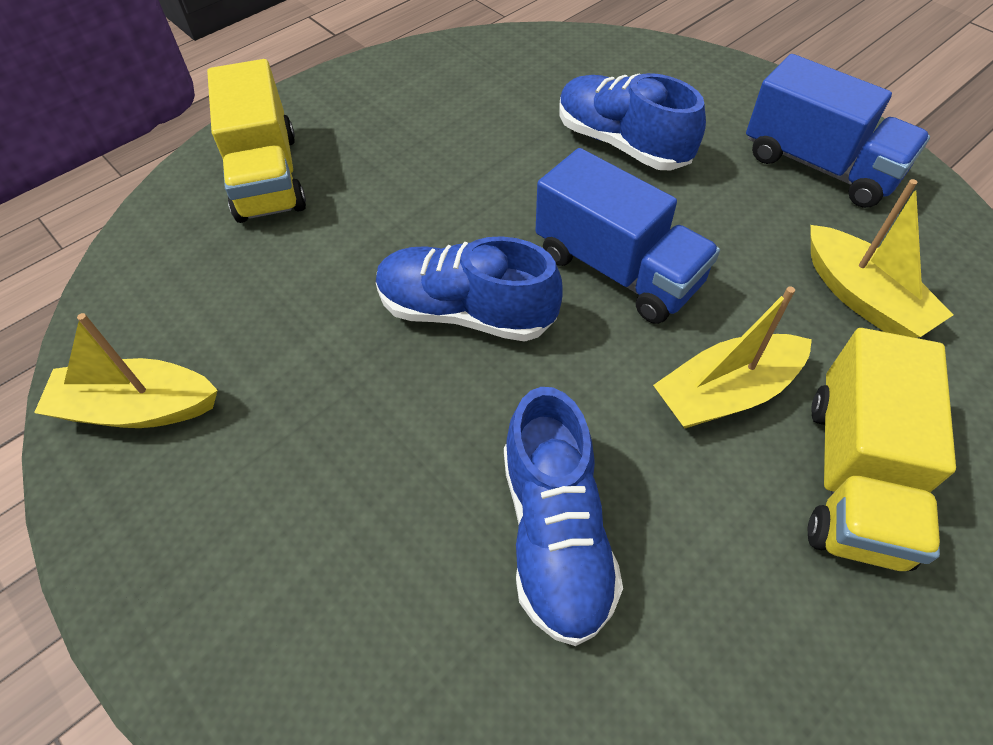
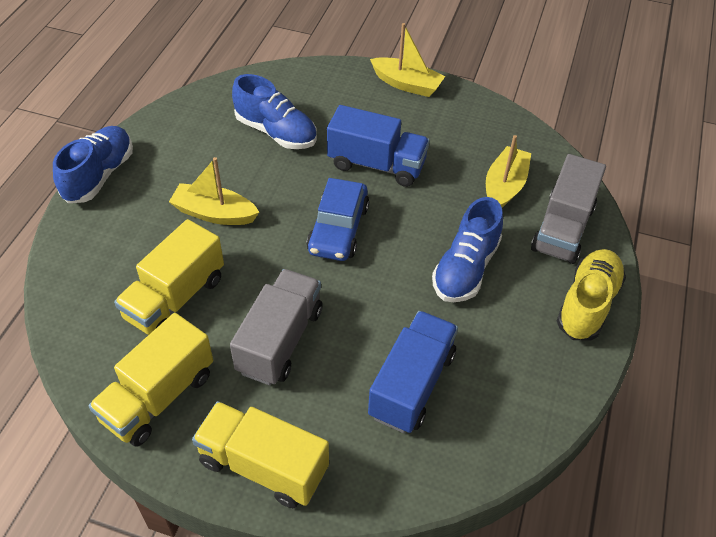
blue car: 0 -> 1
grey truck: 0 -> 2
yellow shoe: 0 -> 1
yellow truck: 2 -> 3

